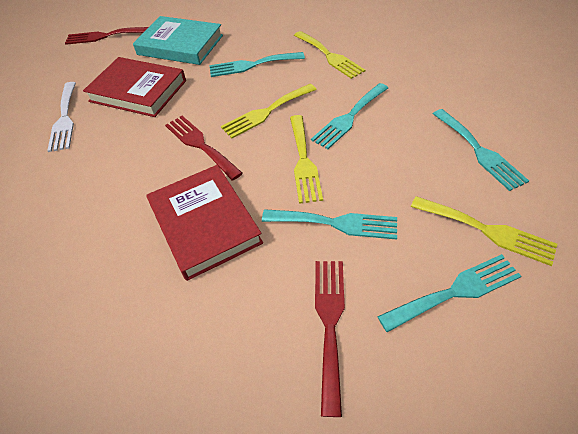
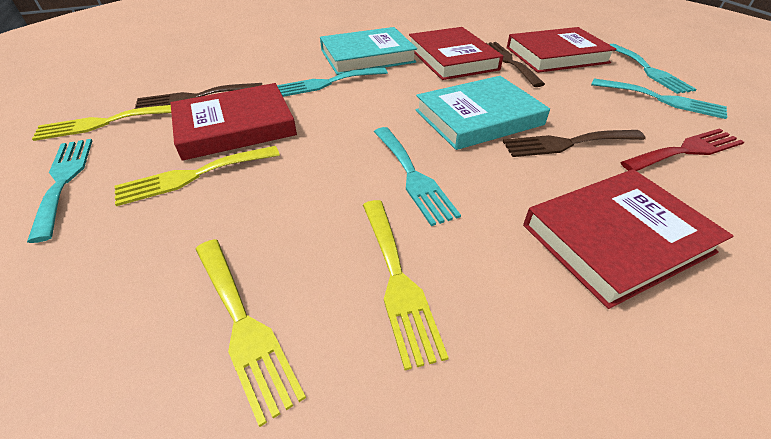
brown fork: 0 -> 3
red book: 2 -> 4
red fork: 3 -> 1
turquoise book: 1 -> 2
white fork: 1 -> 0

